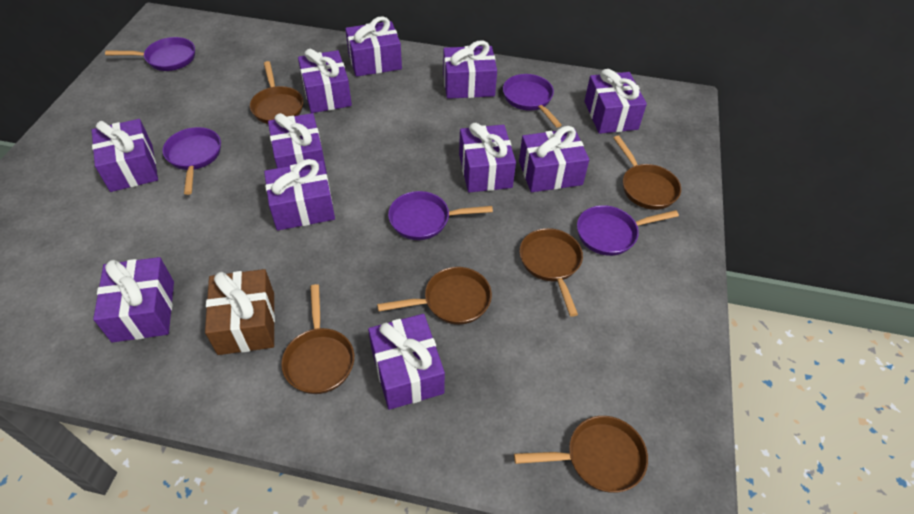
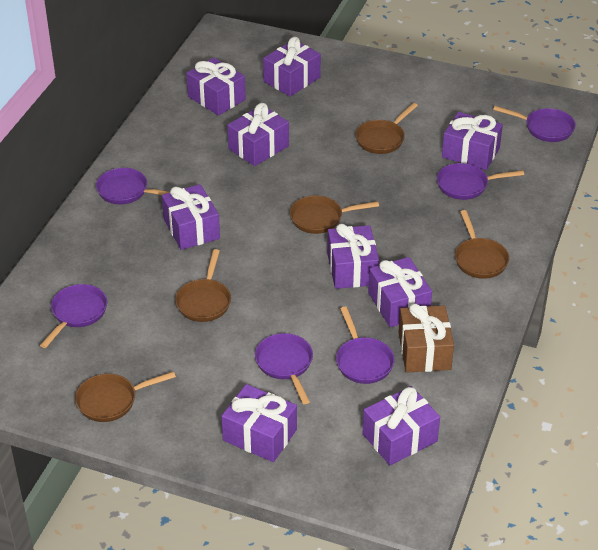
brown pan: 6 -> 5
purple gift: 11 -> 9
purple pan: 5 -> 6

